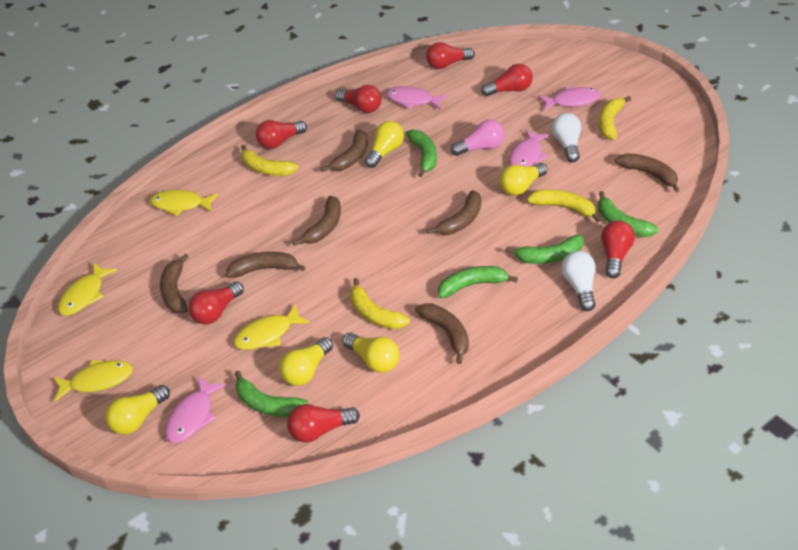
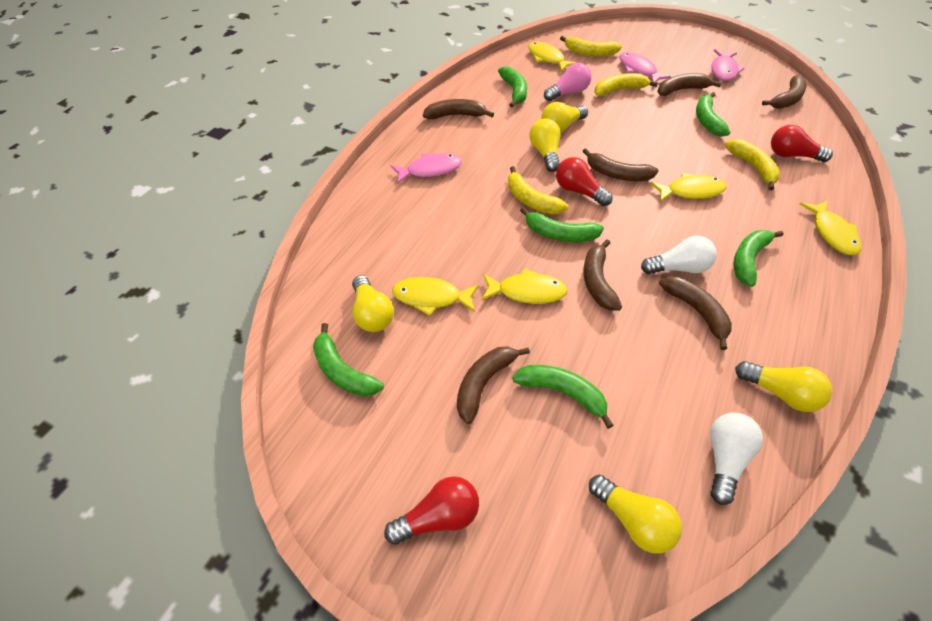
green banana: 5 -> 6
pink fish: 4 -> 3
red light bulb: 7 -> 3
yellow fish: 4 -> 5

